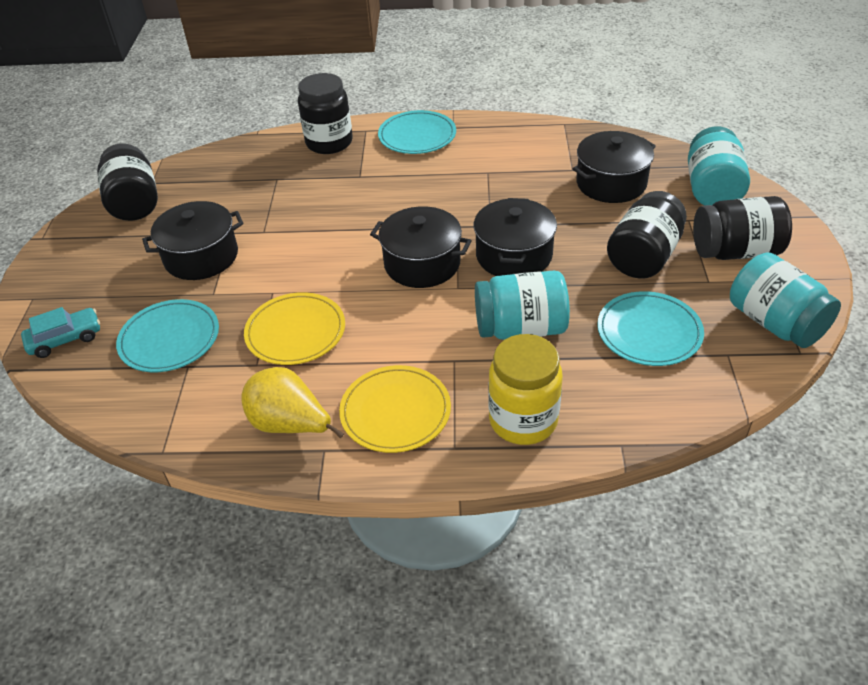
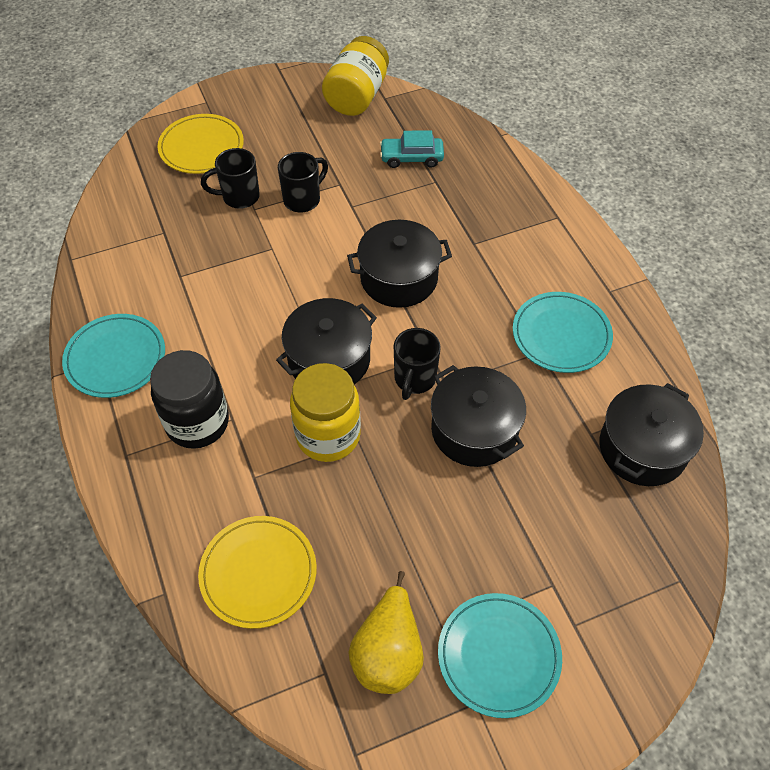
black jar: 4 -> 1
black mug: 0 -> 3
turquoise jar: 3 -> 0
yellow jar: 1 -> 2

